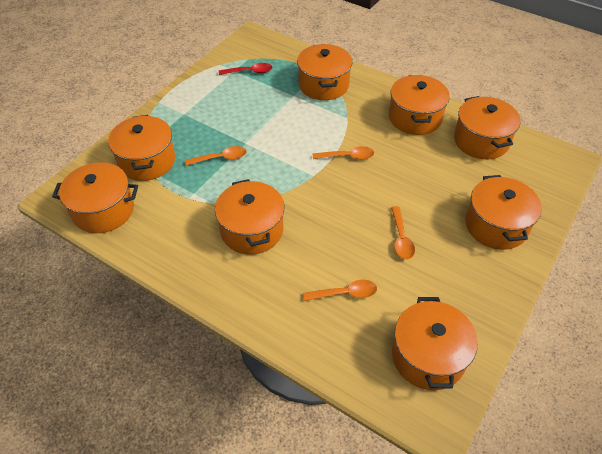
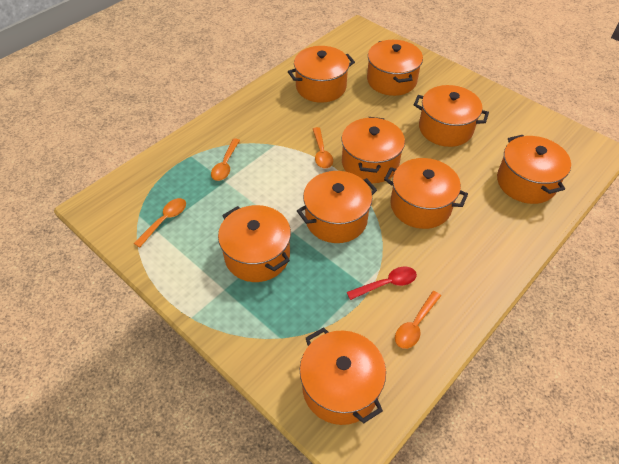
orange pot: 8 -> 9

